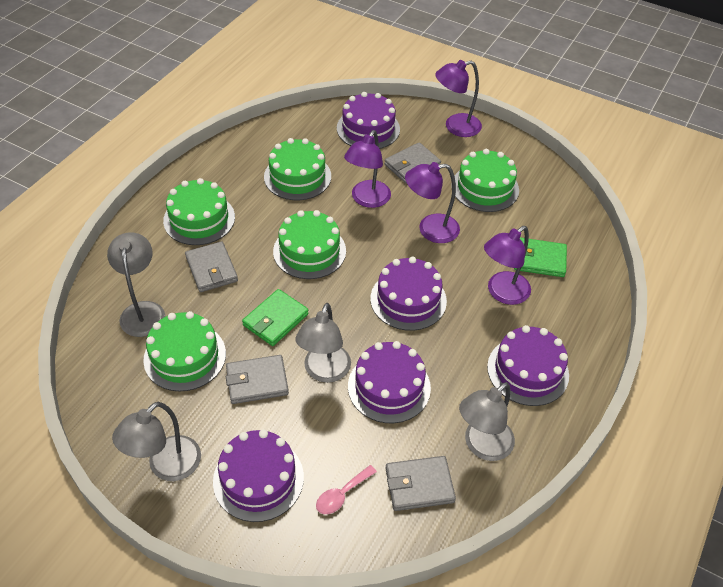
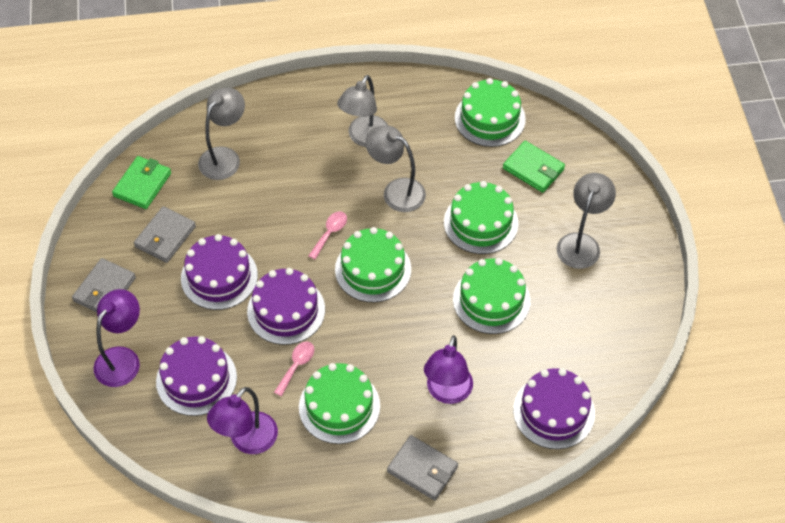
grey wallet: 4 -> 3
pink spoon: 1 -> 2
purple cake: 5 -> 4
purple lamp: 4 -> 3

